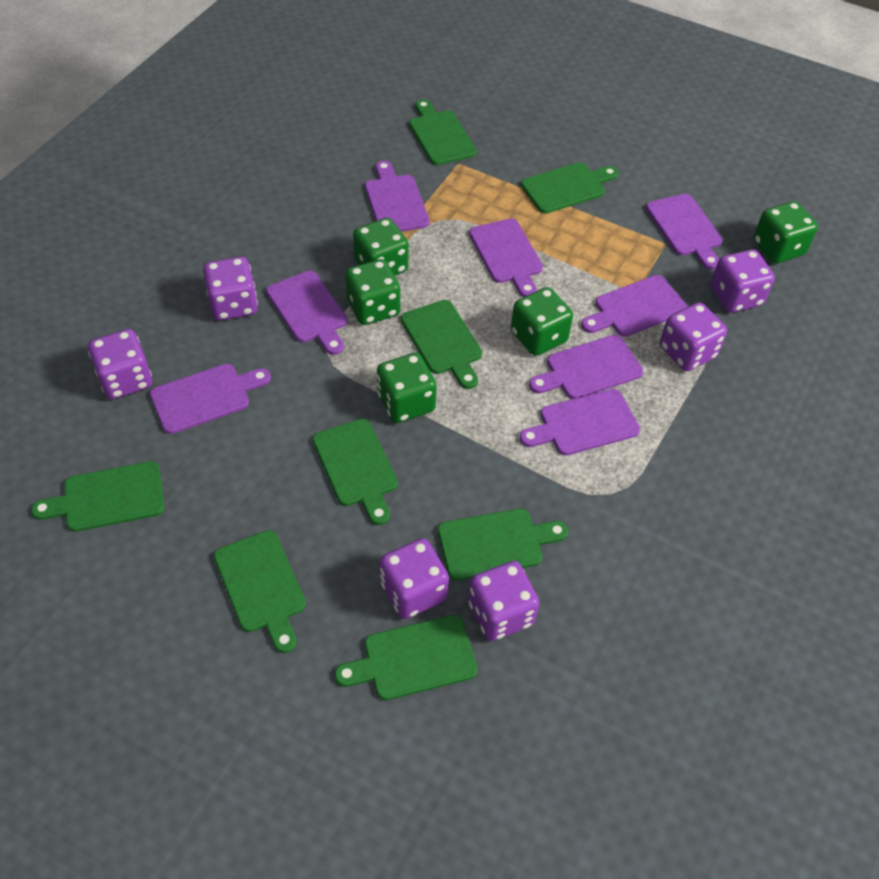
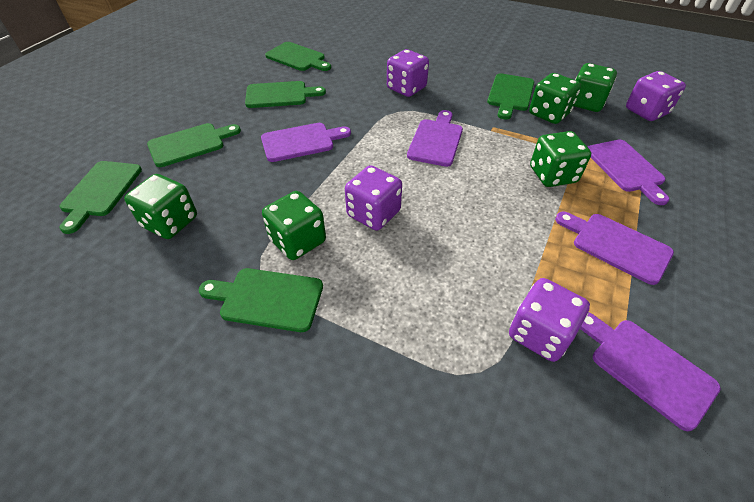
green cutting board: 8 -> 6
purple cutting board: 8 -> 5
purple dice: 6 -> 4

